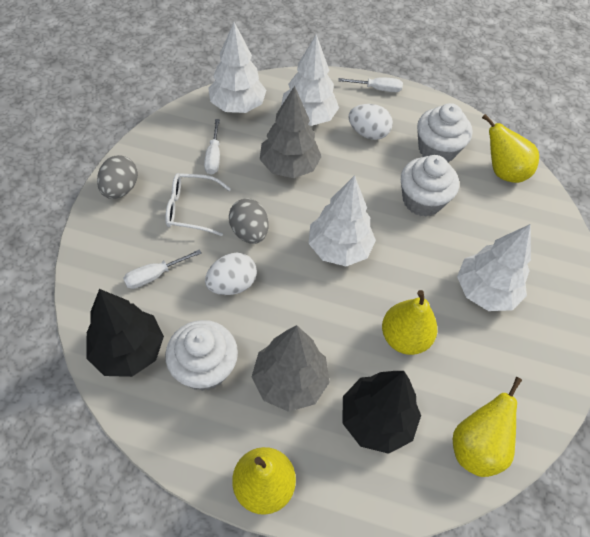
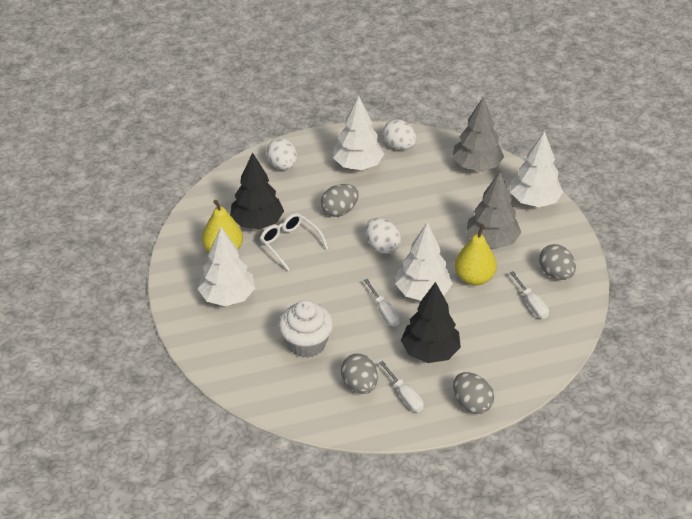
grey egg: 2 -> 4
white cupcake: 3 -> 1
white egg: 2 -> 3
yellow pear: 4 -> 2

